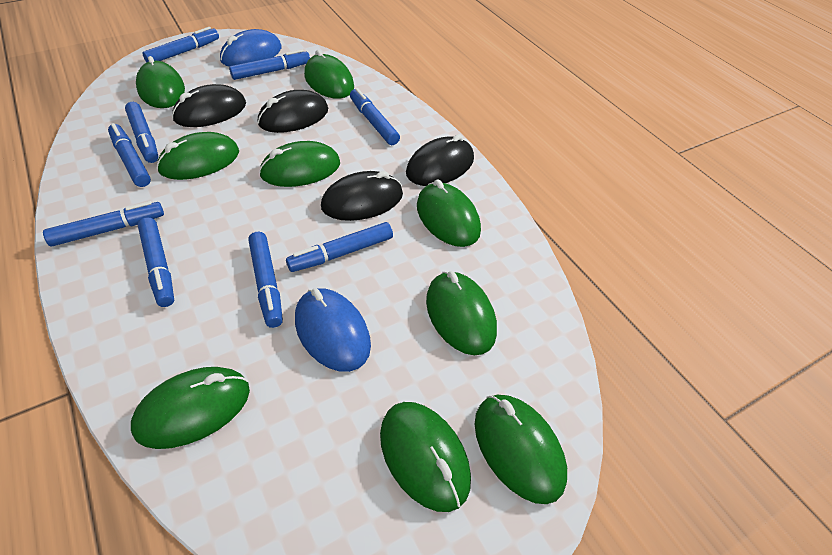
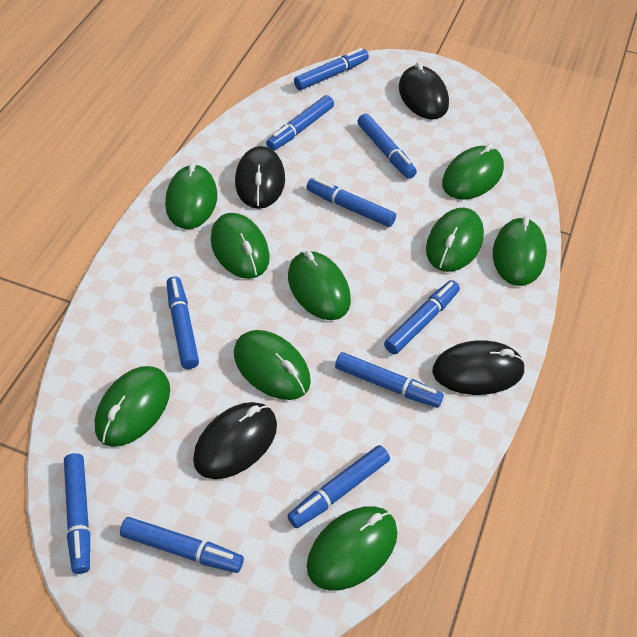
blue marker: 9 -> 10
blue mouse: 2 -> 0

